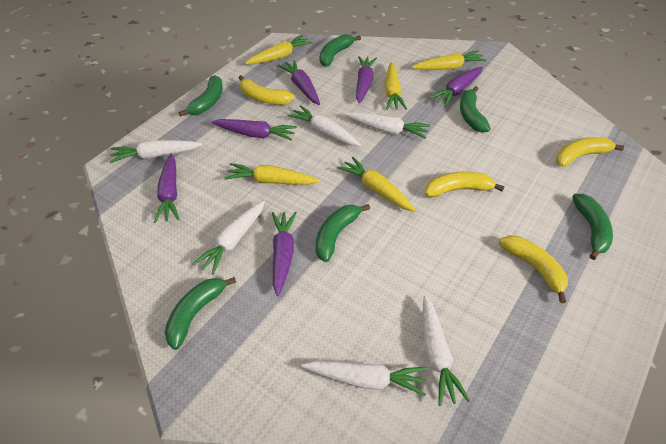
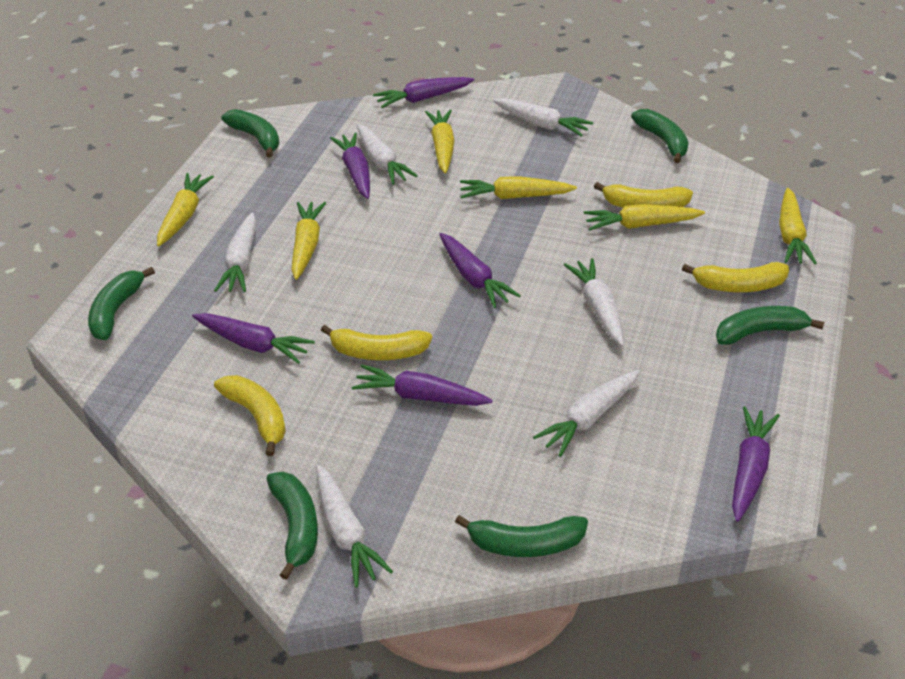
yellow carrot: 5 -> 6

